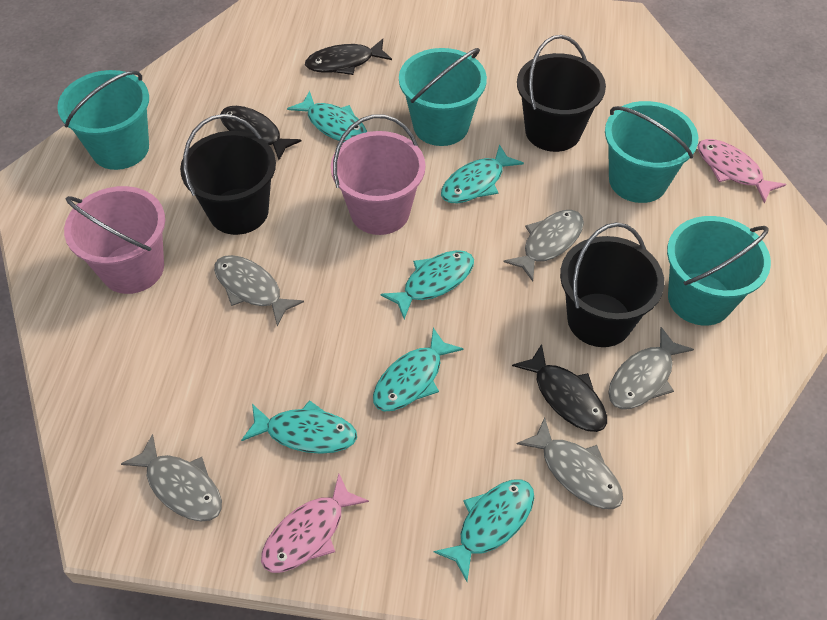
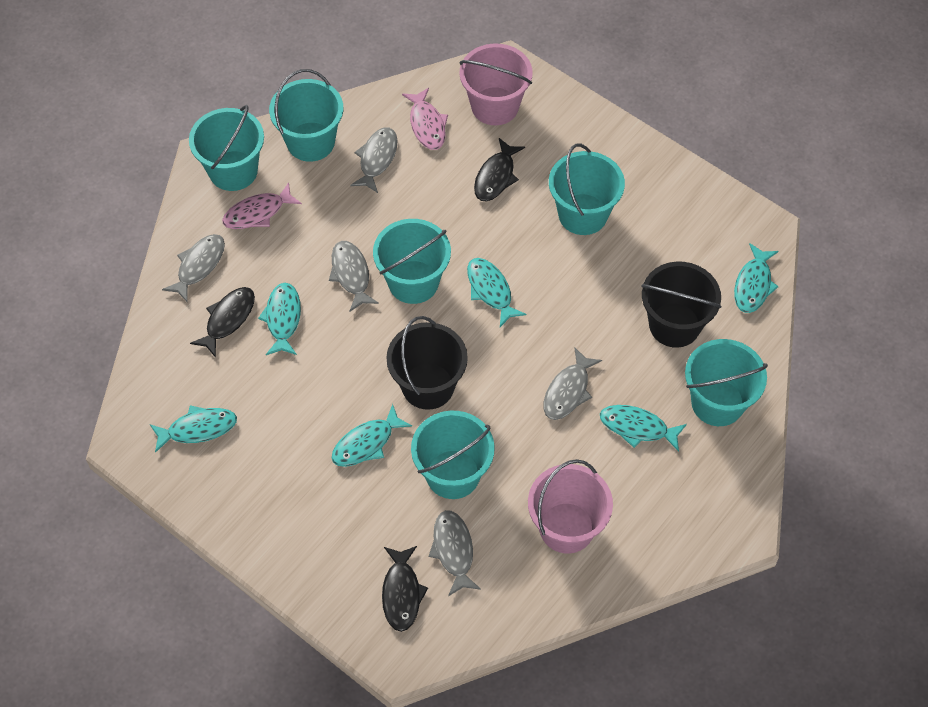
black bucket: 3 -> 2
turquoise bucket: 4 -> 6

